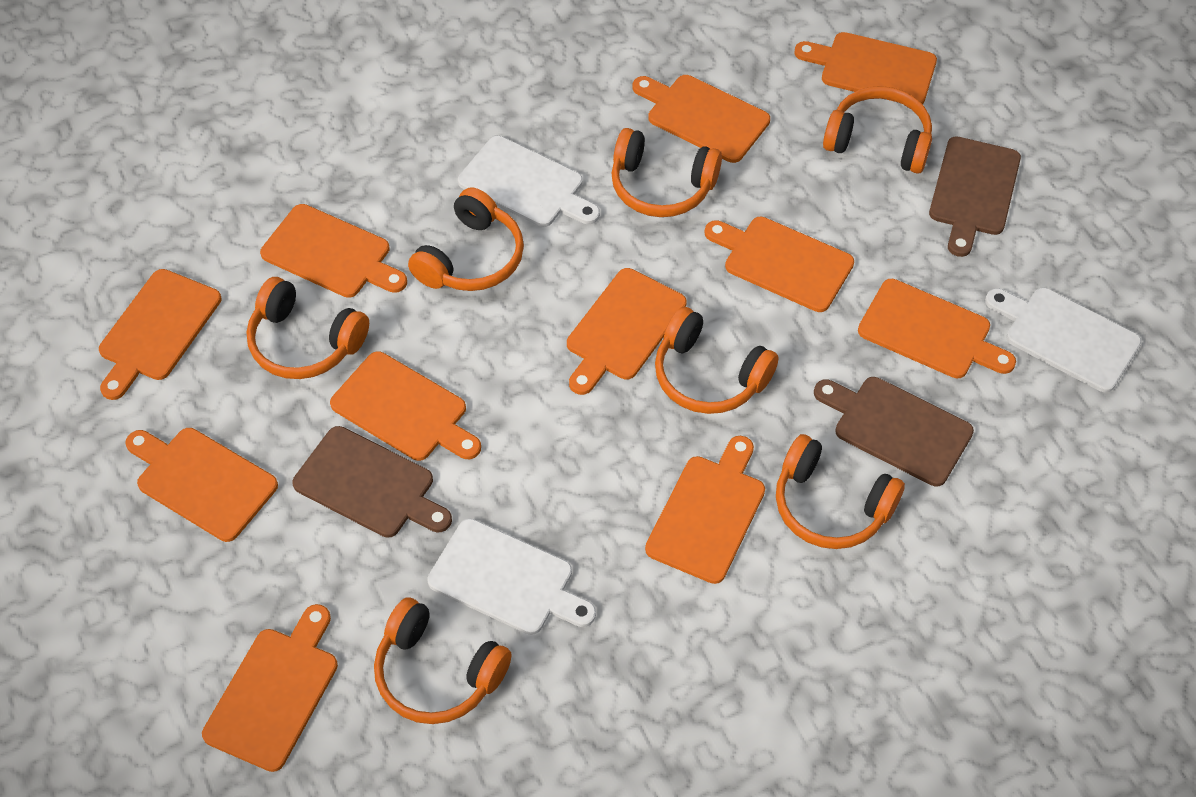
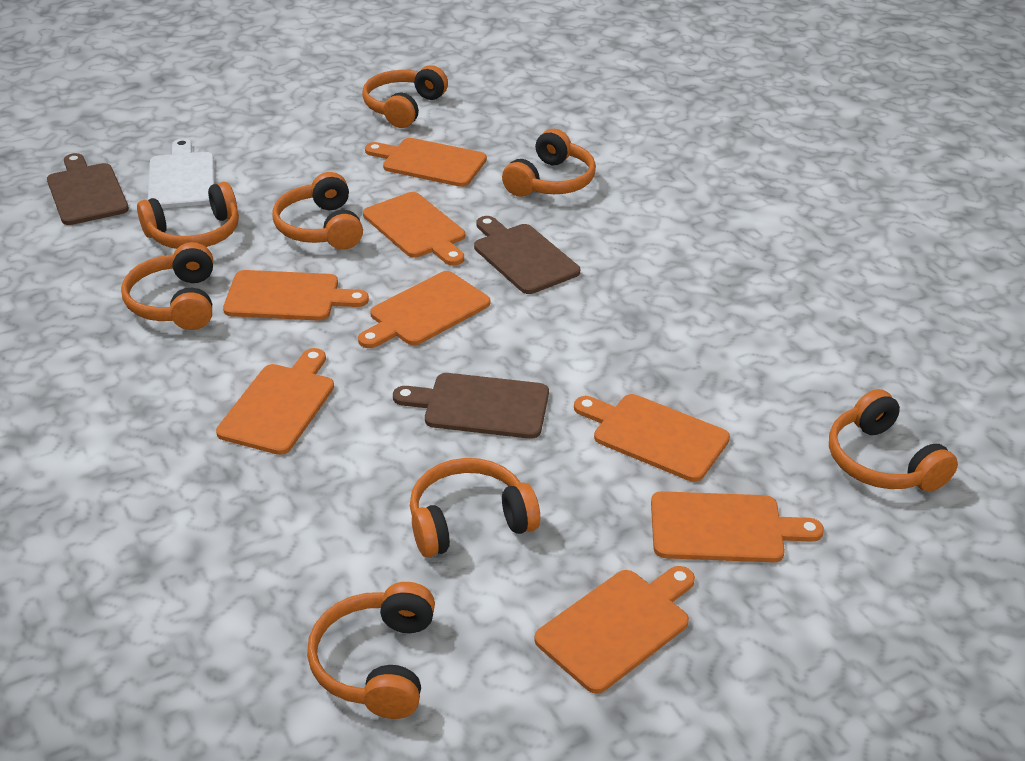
orange cutting board: 11 -> 8
orange headphones: 7 -> 8
white cutting board: 3 -> 1

